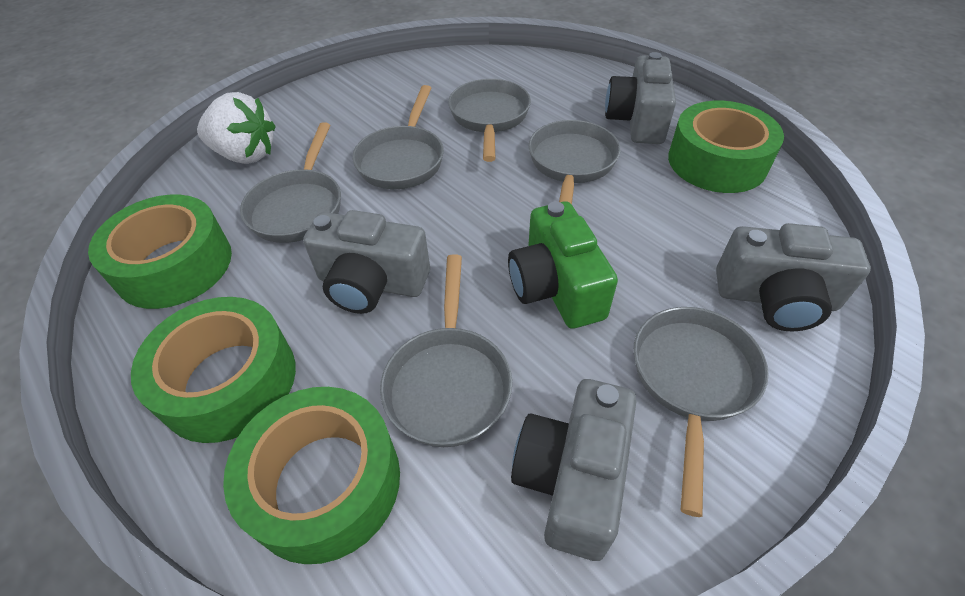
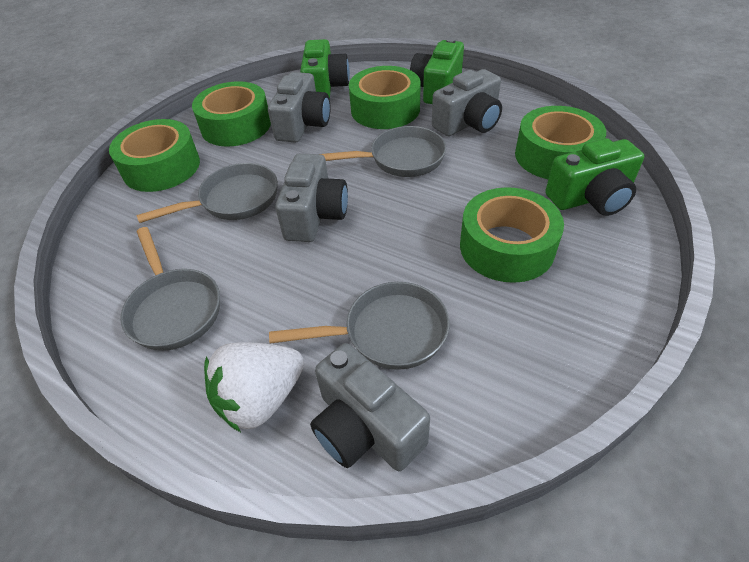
green camera: 1 -> 3
green tape: 4 -> 5
grey pan: 6 -> 4

